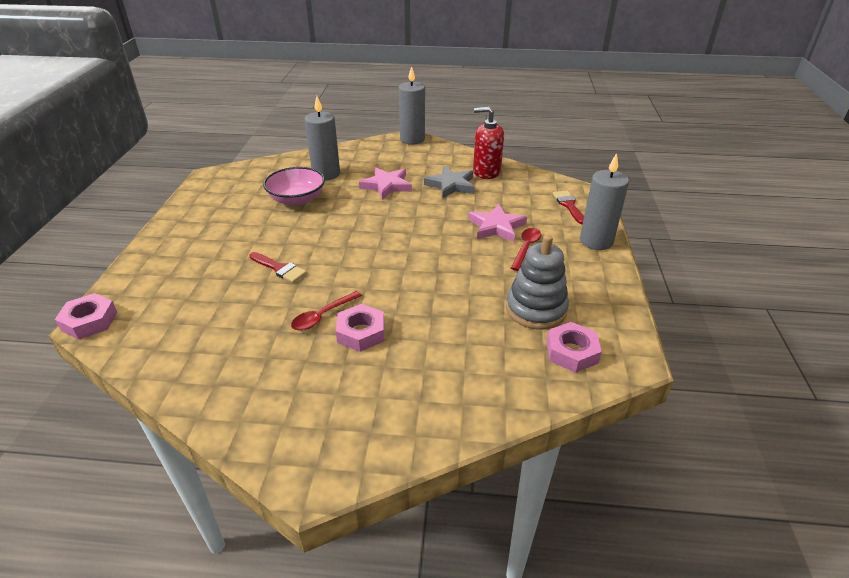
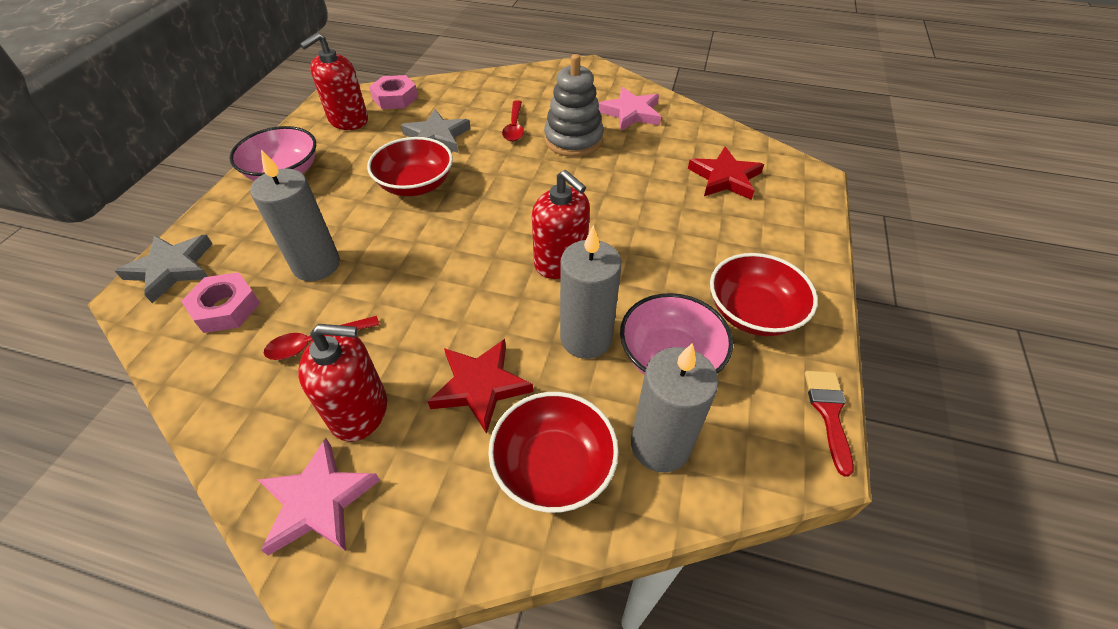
grey star: 1 -> 2
pink bowl: 1 -> 2
pink nut: 3 -> 2
red bowl: 0 -> 3
red brush: 2 -> 1
red soap dispenser: 1 -> 3
red star: 0 -> 2

